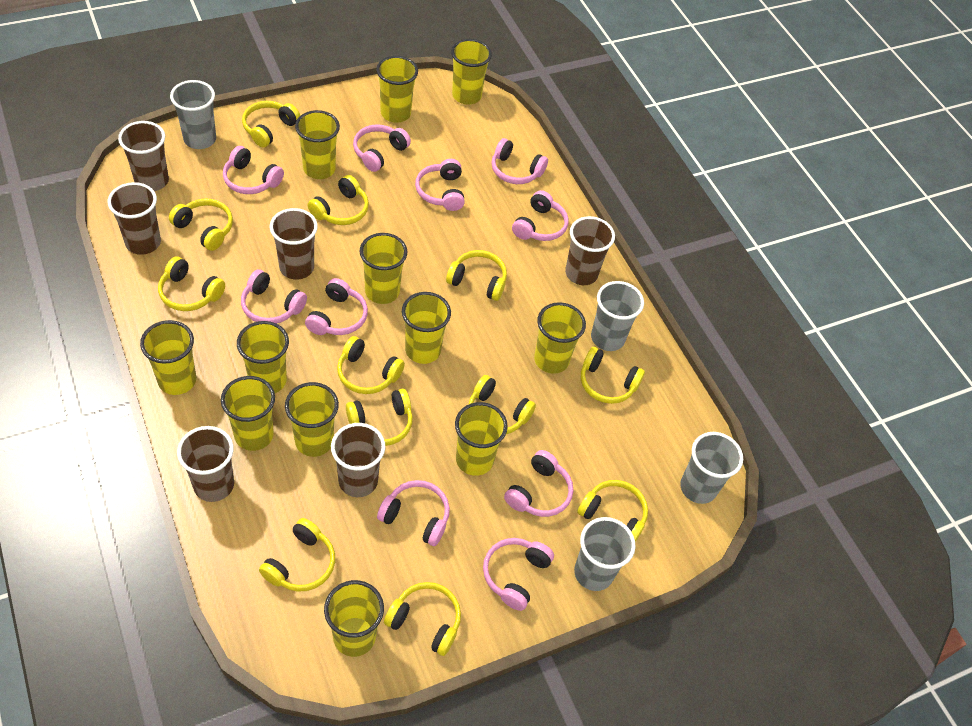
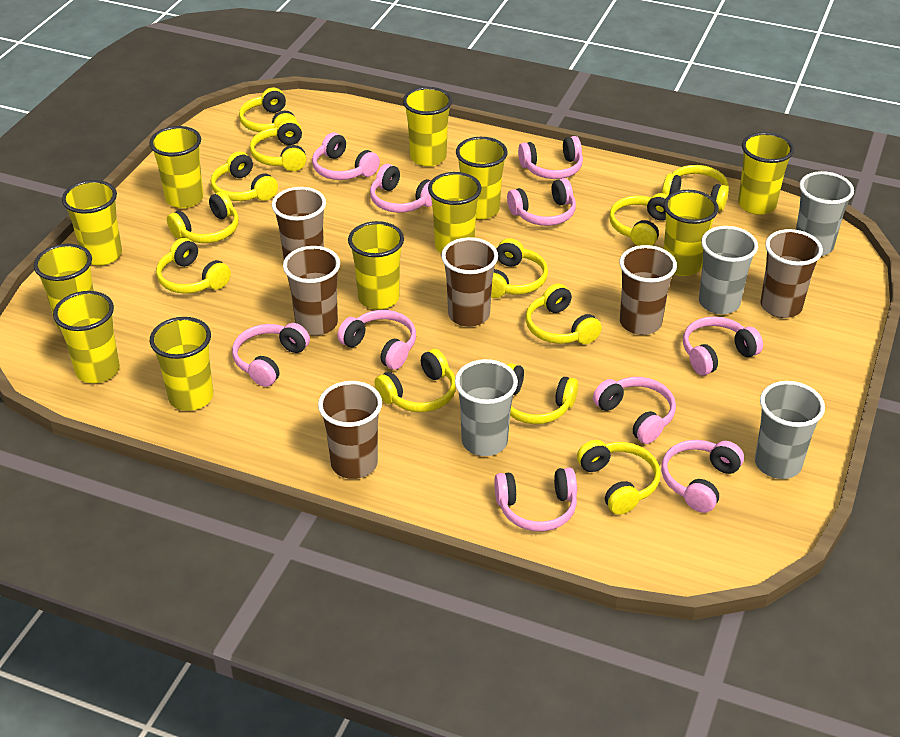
yellow cup: 12 -> 11

